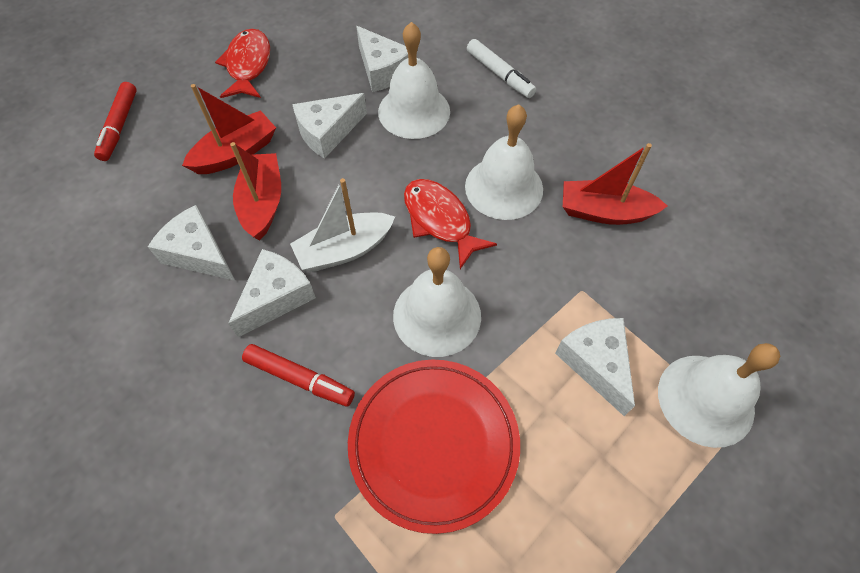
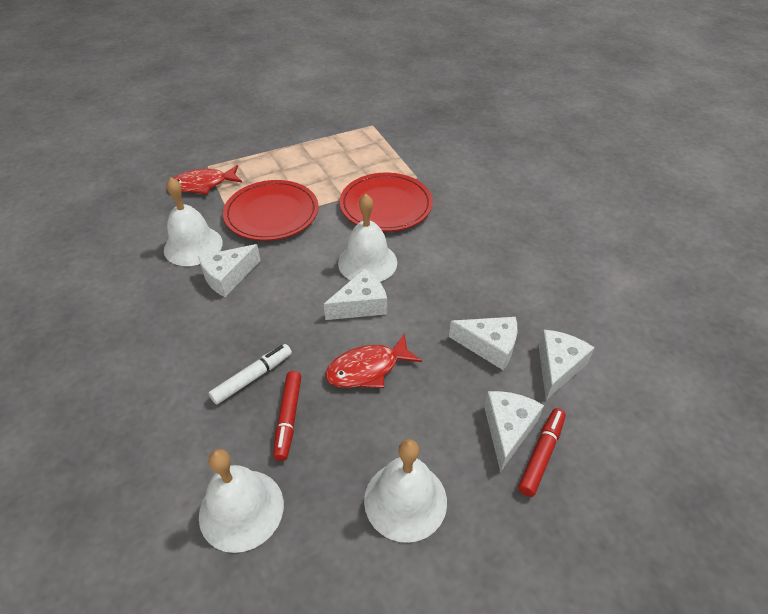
red boat: 3 -> 0
red plate: 1 -> 2
white boat: 1 -> 0

